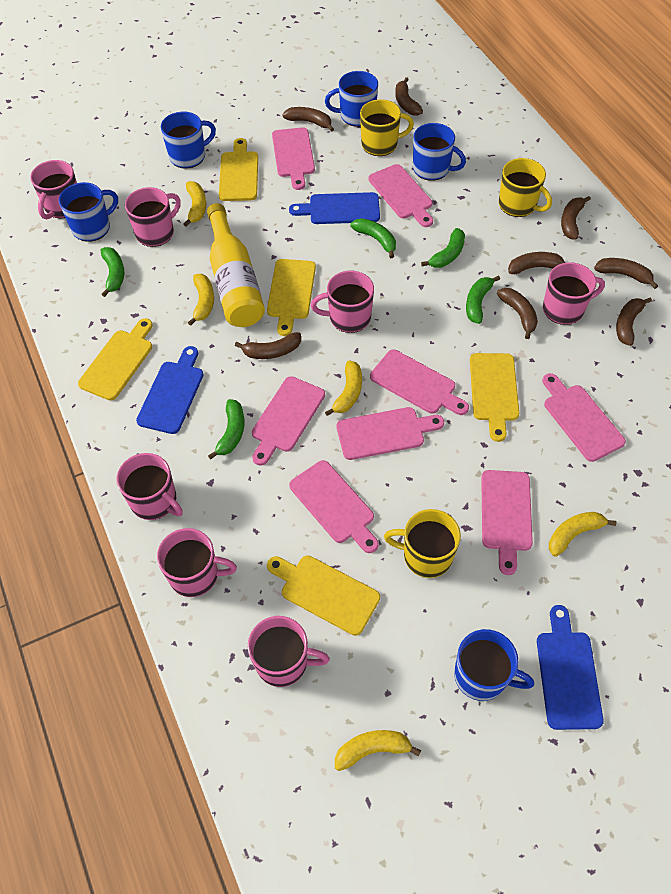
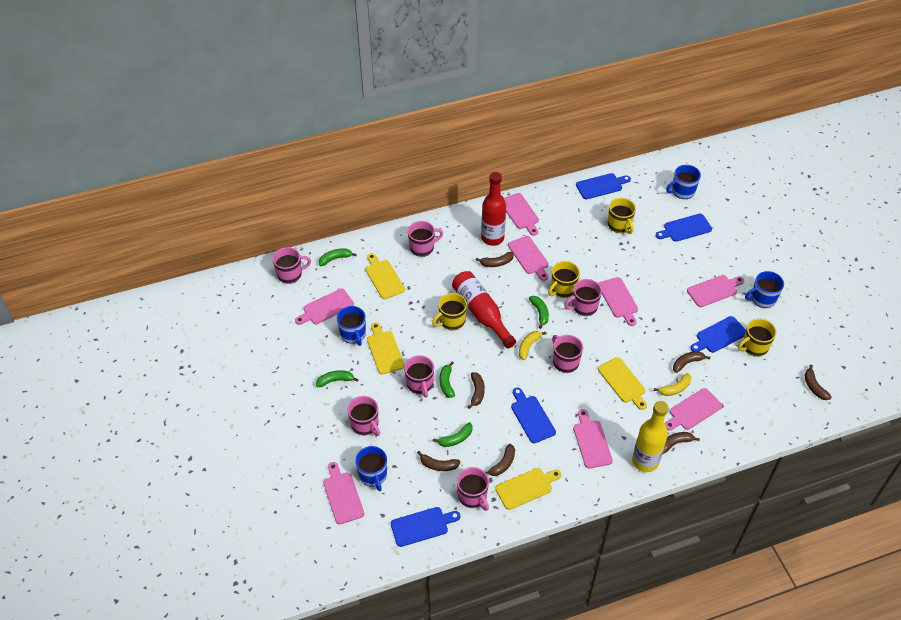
blue cutting board: 3 -> 5
blue mug: 5 -> 4
brown banana: 8 -> 7
red bottle: 0 -> 2
yellow banana: 5 -> 2
yellow cutting board: 5 -> 4
yellow mug: 3 -> 4

